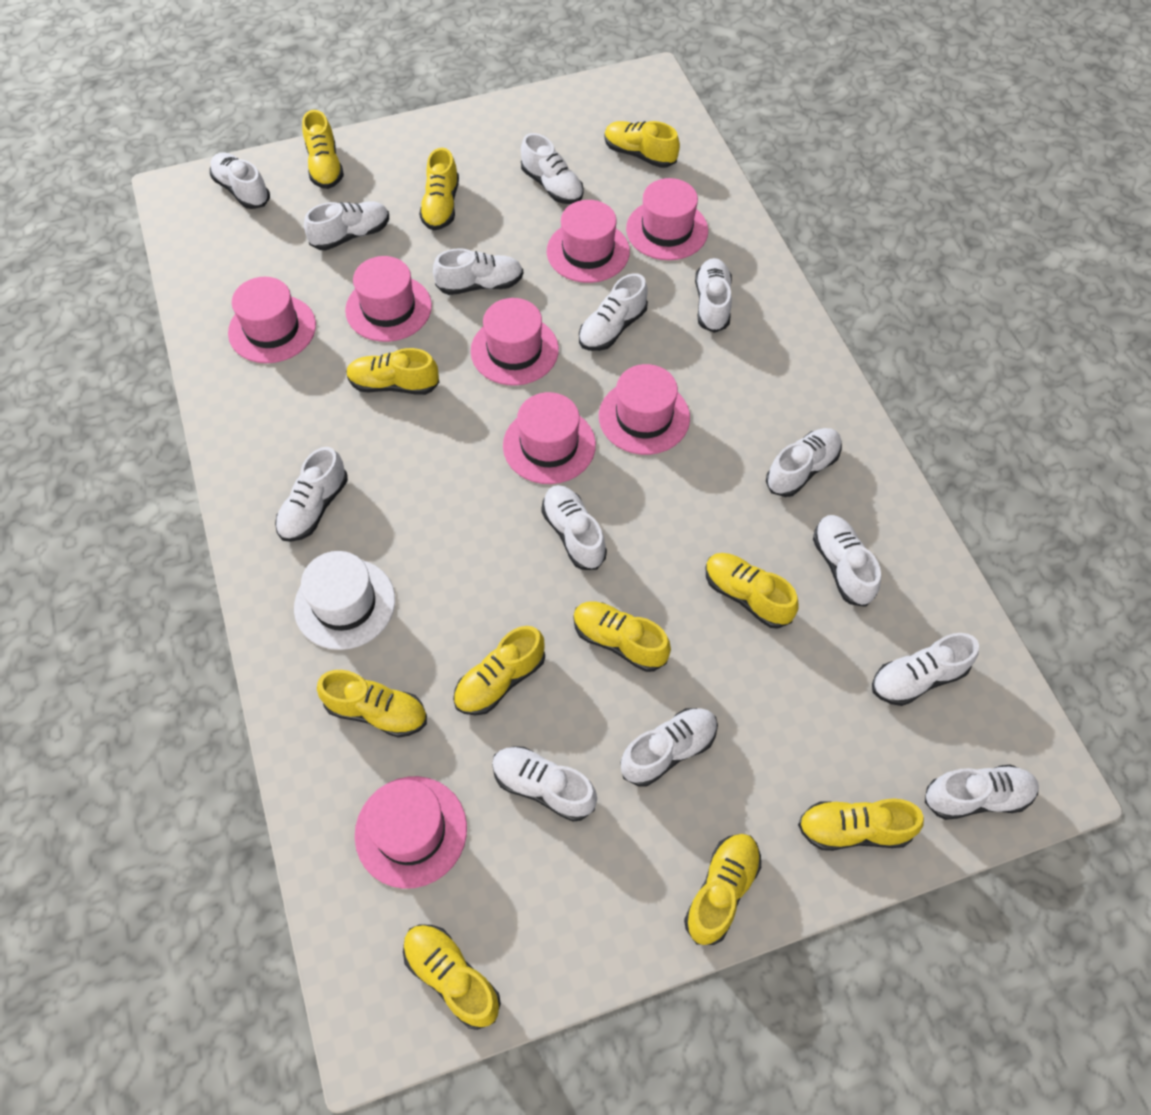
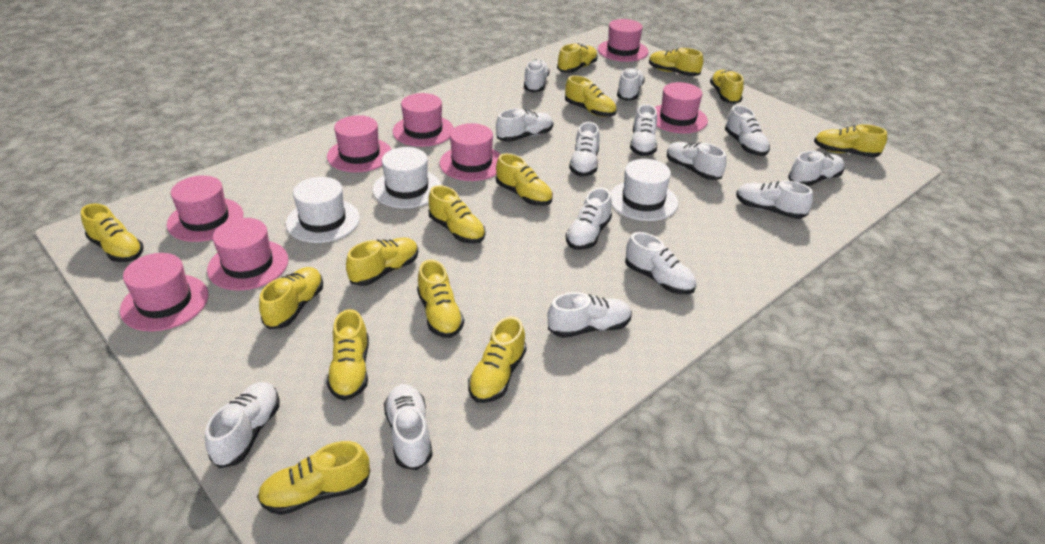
white hat: 1 -> 3
yellow shoe: 11 -> 14

